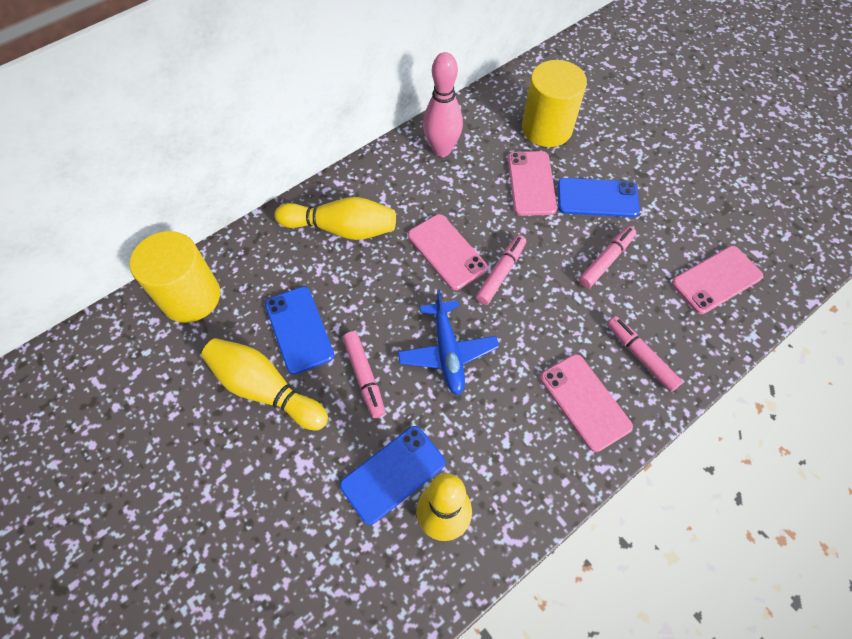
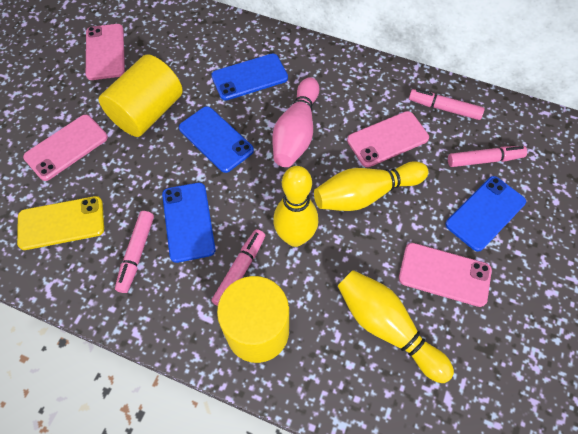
blue phone: 3 -> 4
blue plane: 1 -> 0
yellow phone: 0 -> 1

